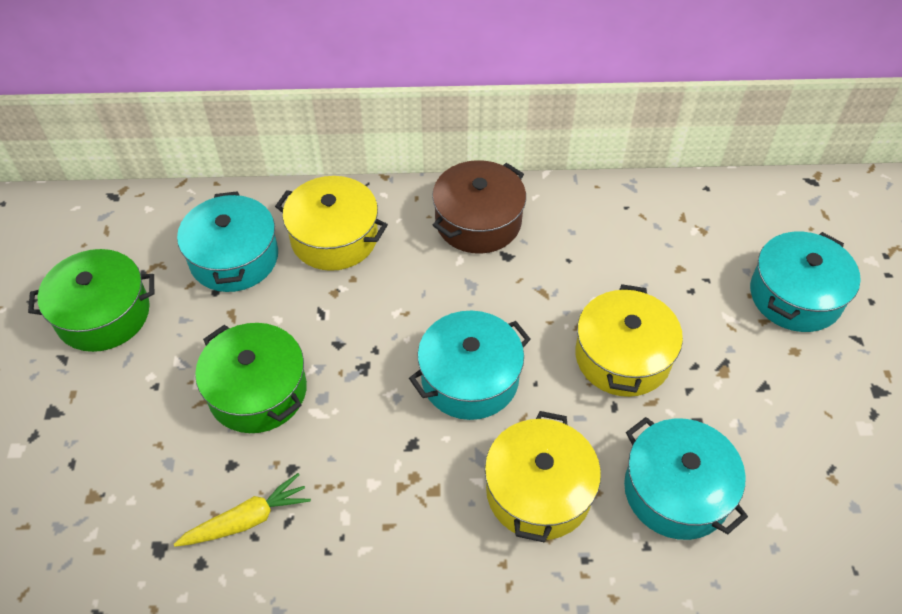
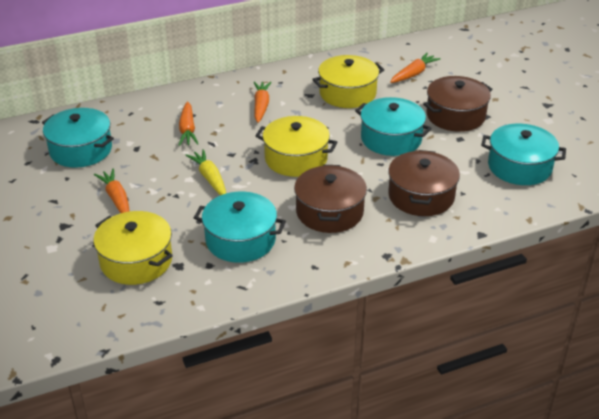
brown pot: 1 -> 3
green pot: 2 -> 0
orange carrot: 0 -> 4

